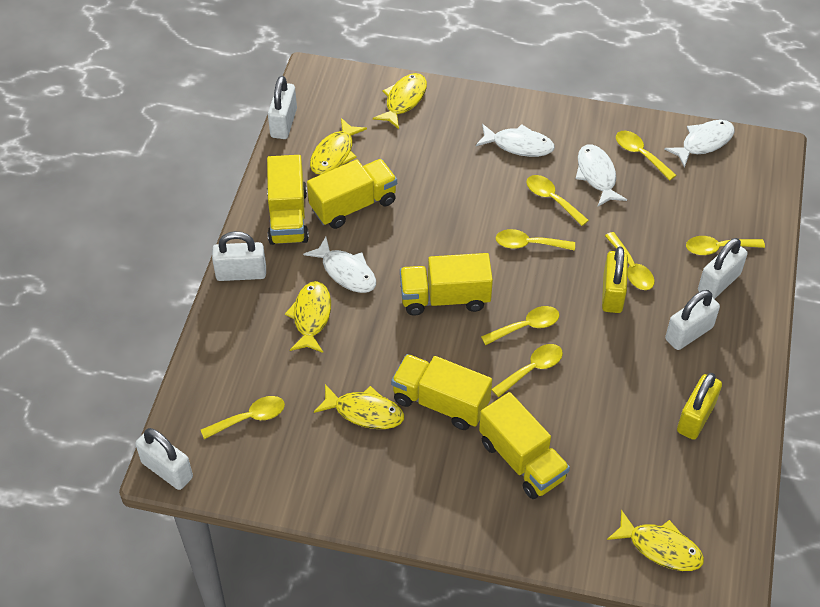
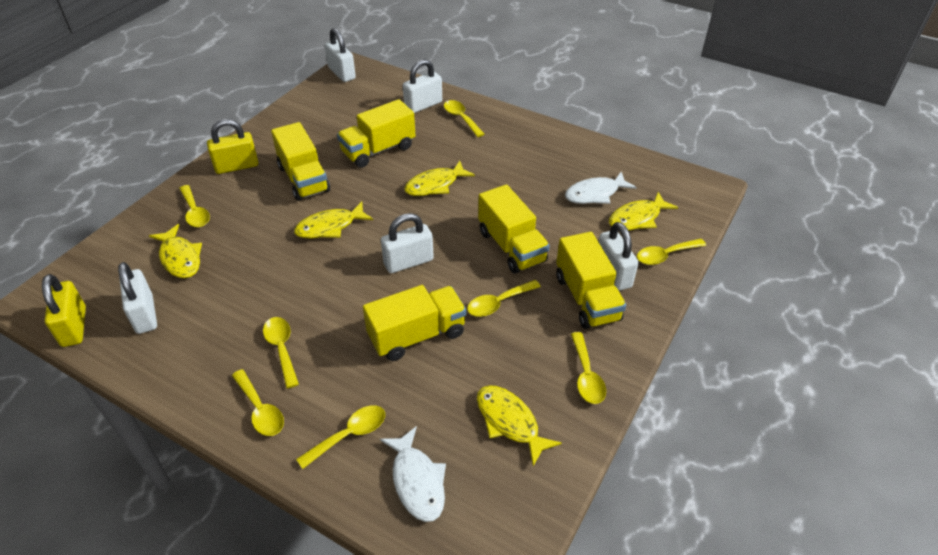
white fish: 4 -> 2

